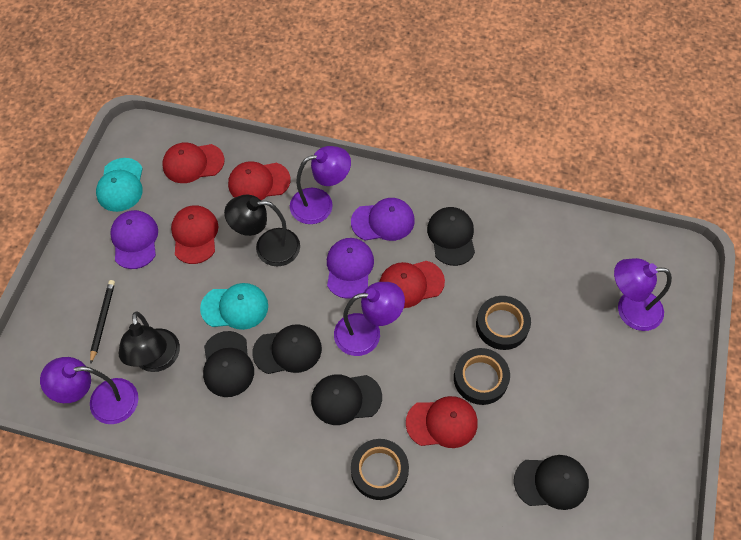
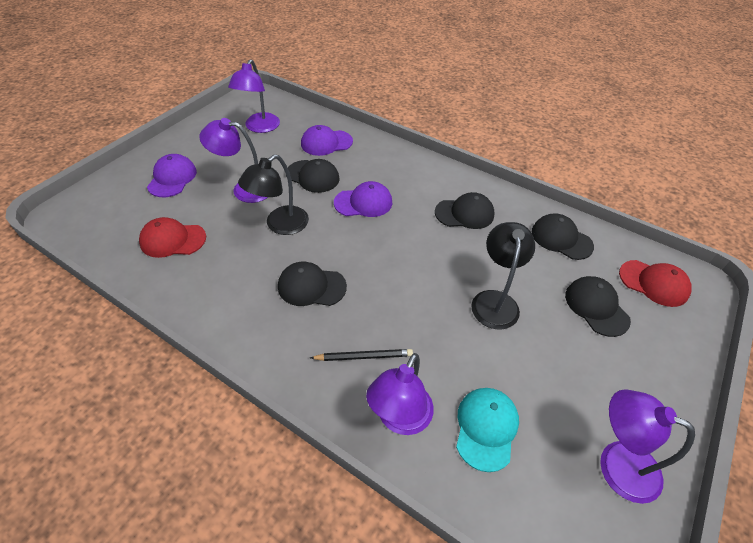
black tape: 3 -> 0
red cap: 5 -> 2
turquoise cap: 2 -> 1

